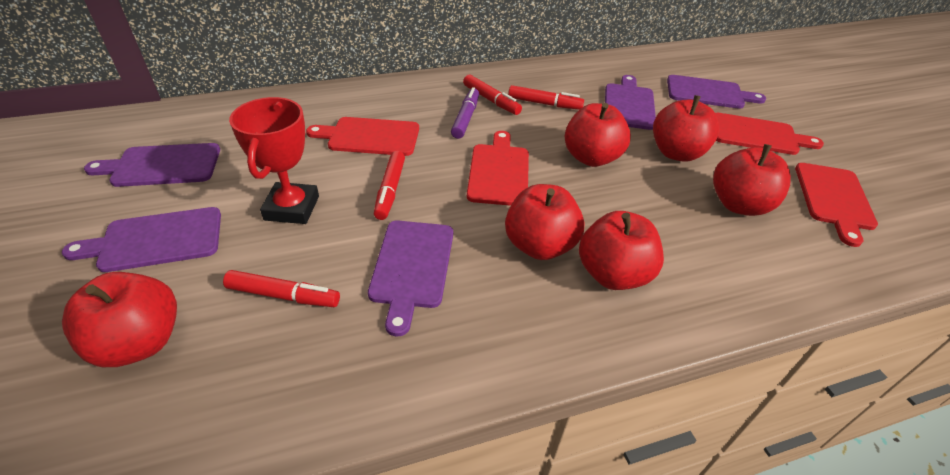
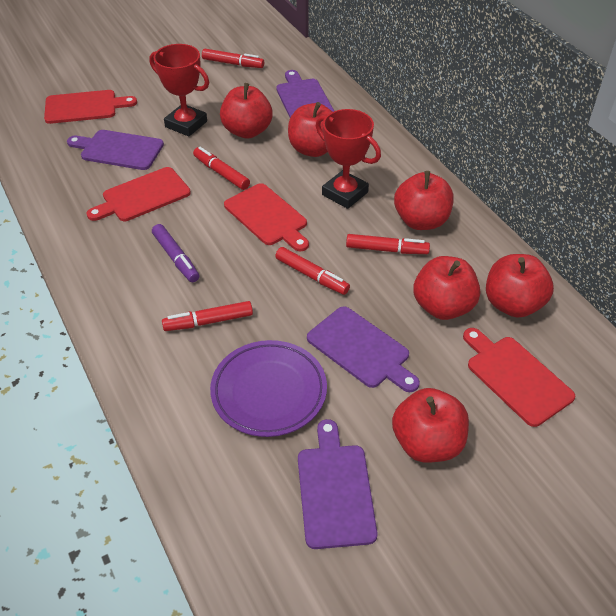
purple cutting board: 5 -> 4
purple plate: 0 -> 1
red marker: 4 -> 5
red trophy: 1 -> 2

